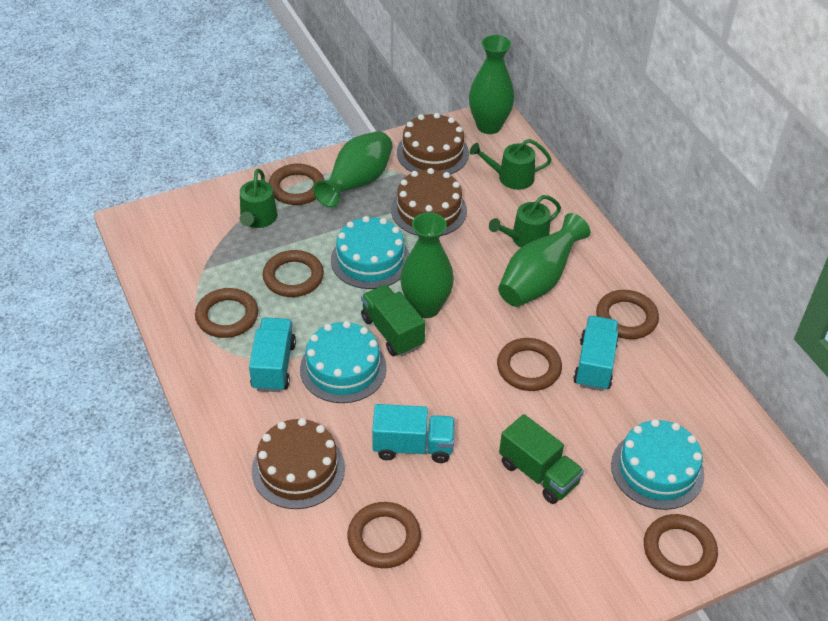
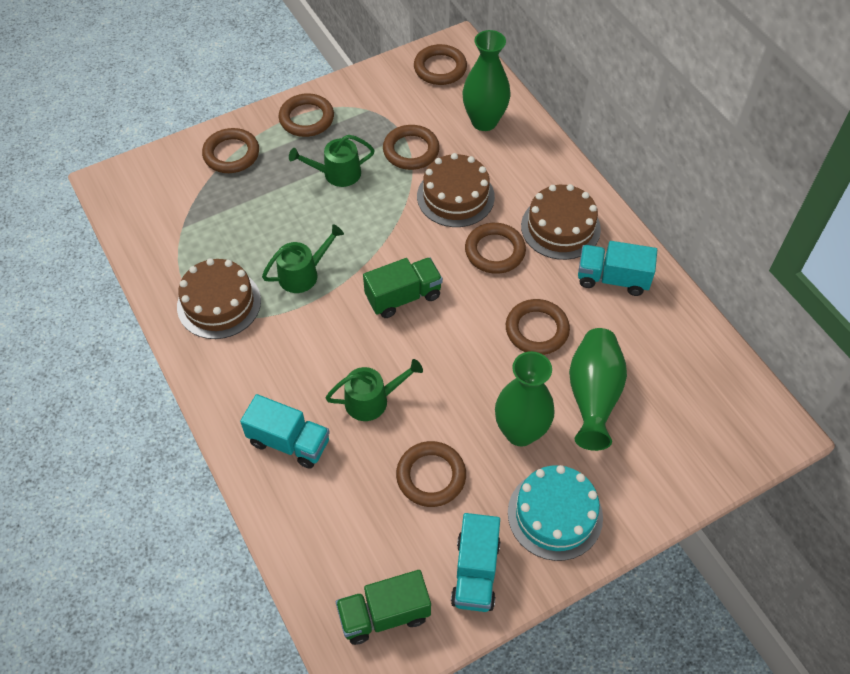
green vase: 4 -> 3
turquoise cake: 3 -> 1

